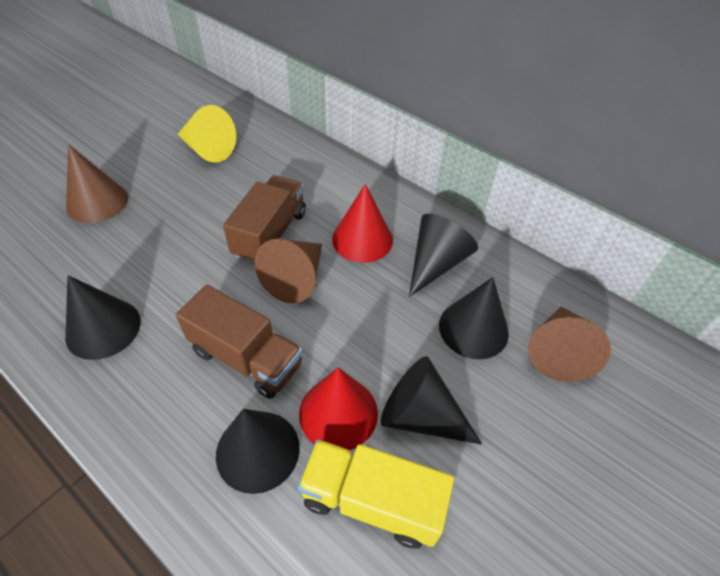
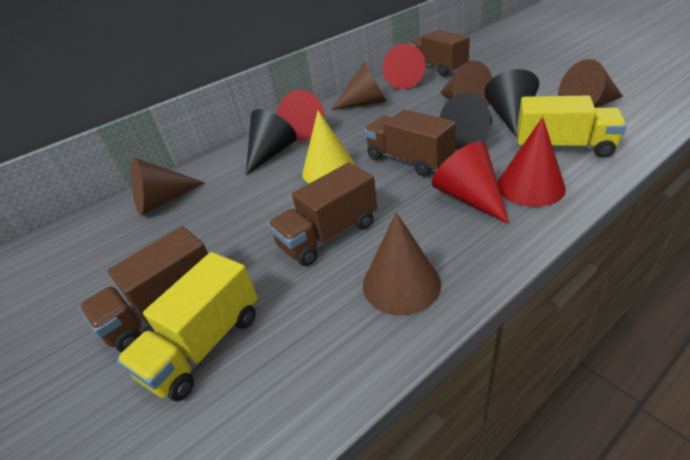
black cone: 5 -> 3
brown cone: 3 -> 5
brown truck: 2 -> 4
red cone: 2 -> 4
yellow truck: 1 -> 2

